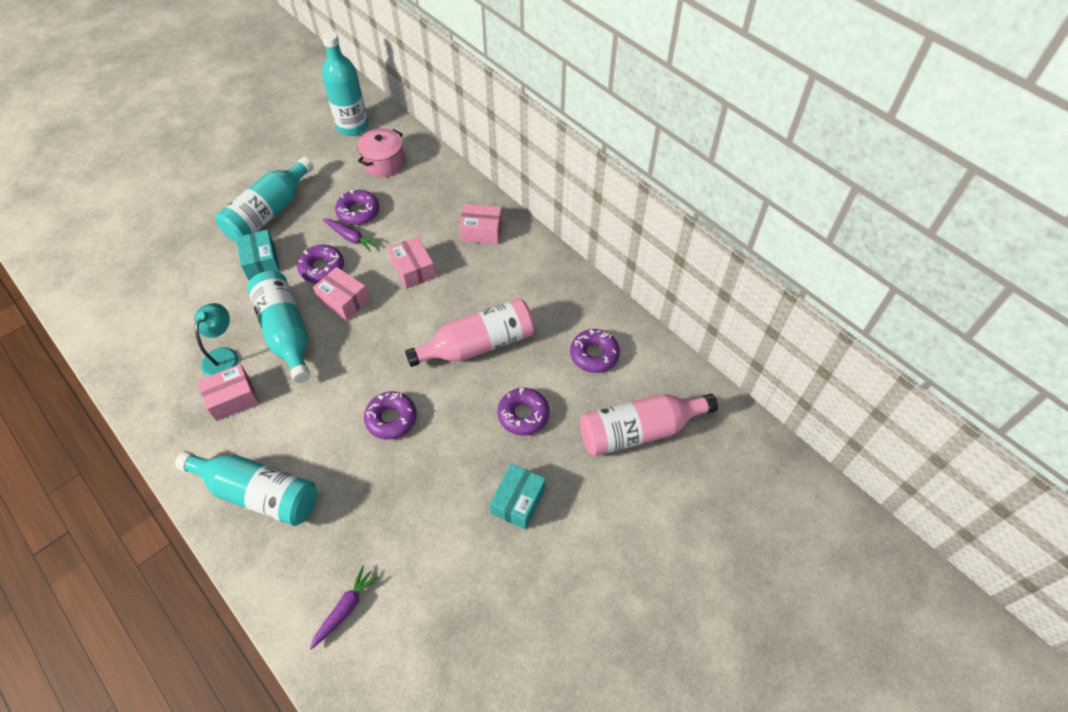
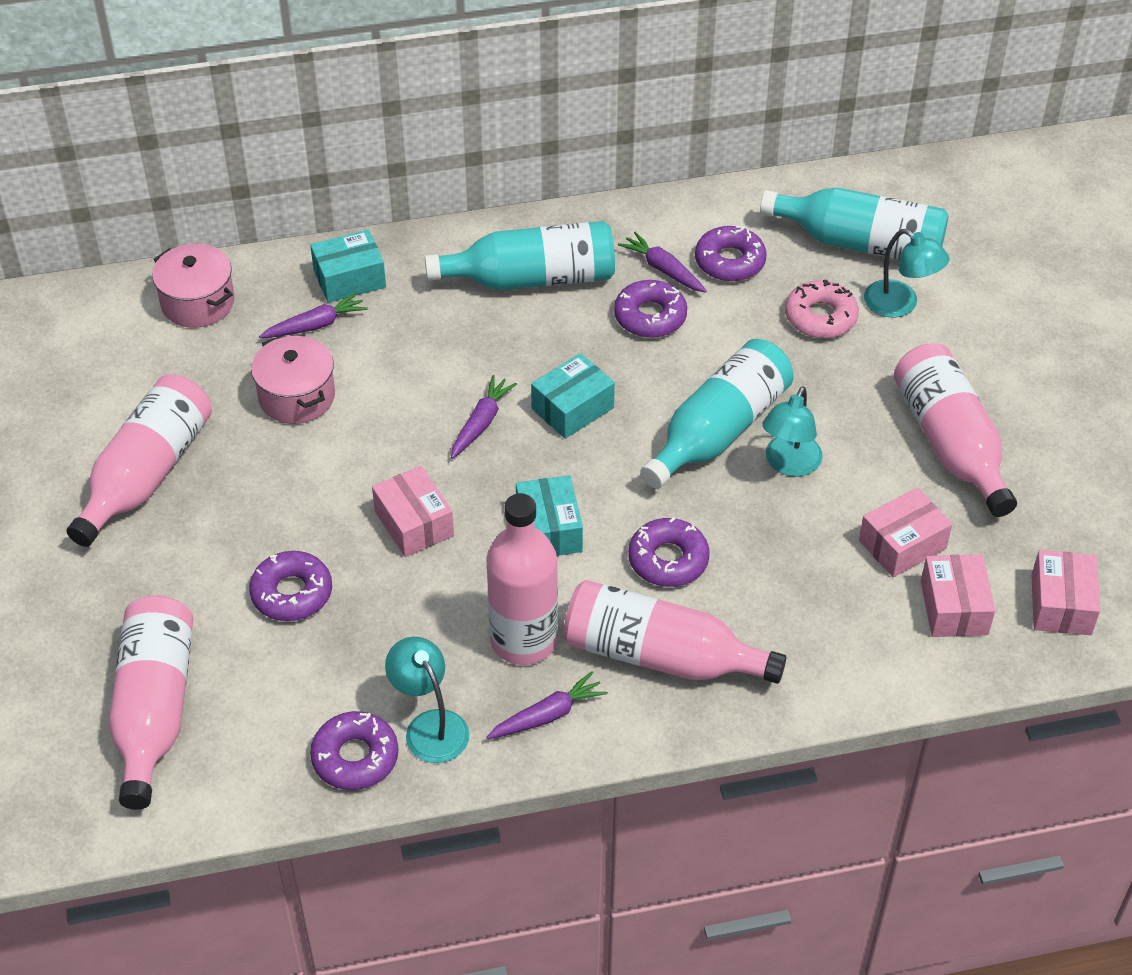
pink bottle: 2 -> 5
pink donut: 0 -> 1
pink pot: 1 -> 2
purple carrot: 2 -> 4
turquoise bottle: 4 -> 3
turquoise box: 2 -> 3
turquoise lamp: 1 -> 3

